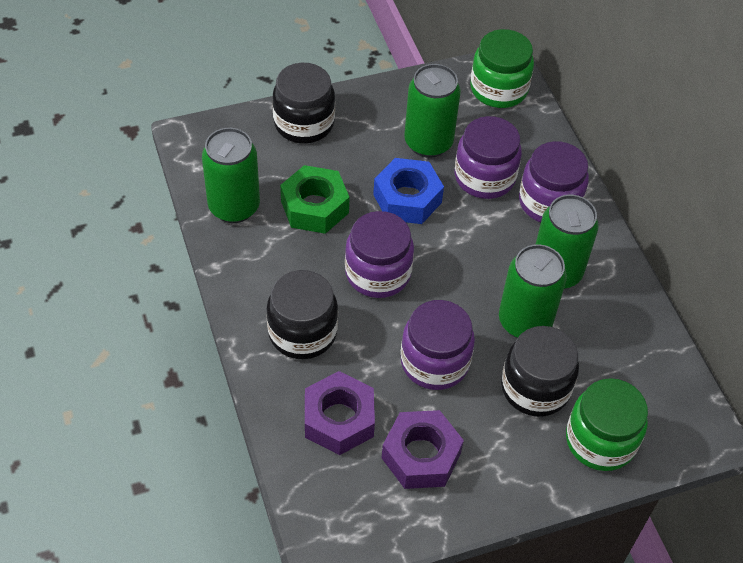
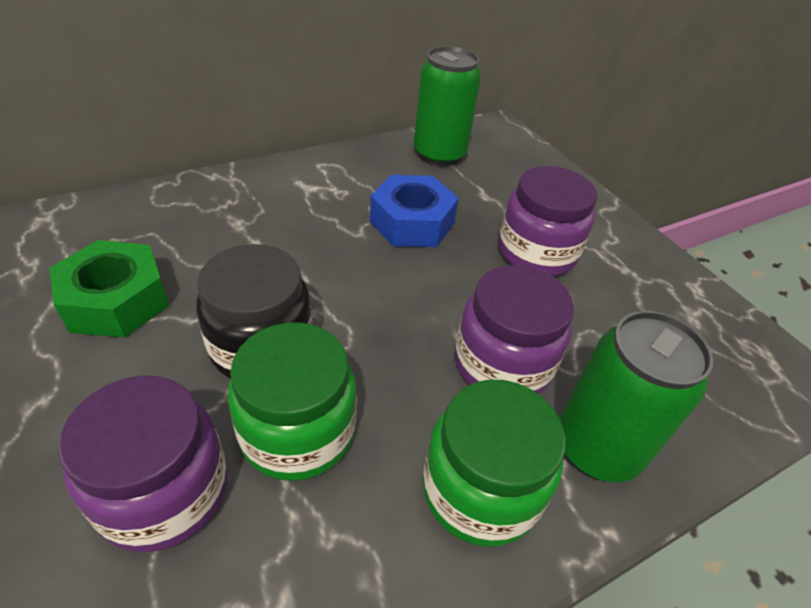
black jar: 3 -> 1
green can: 4 -> 2
purple jar: 4 -> 3
purple nut: 2 -> 0

